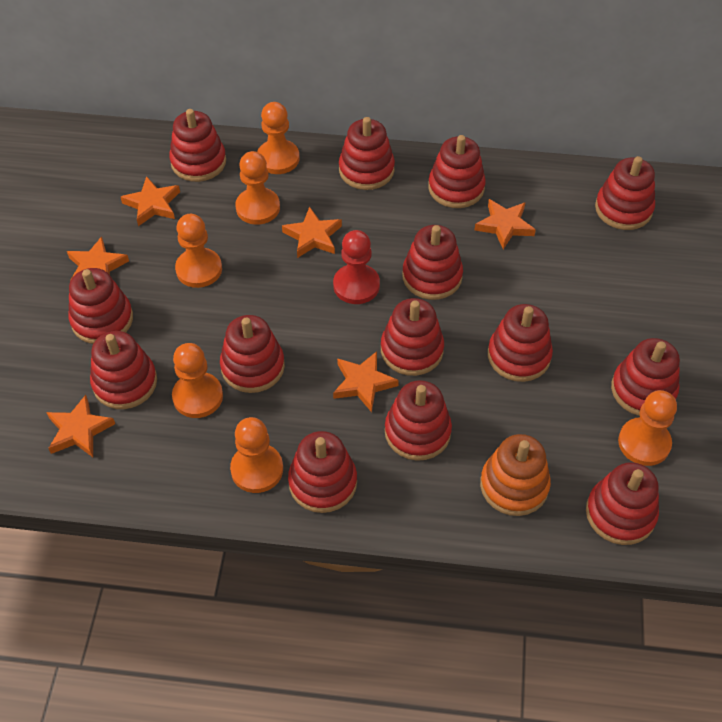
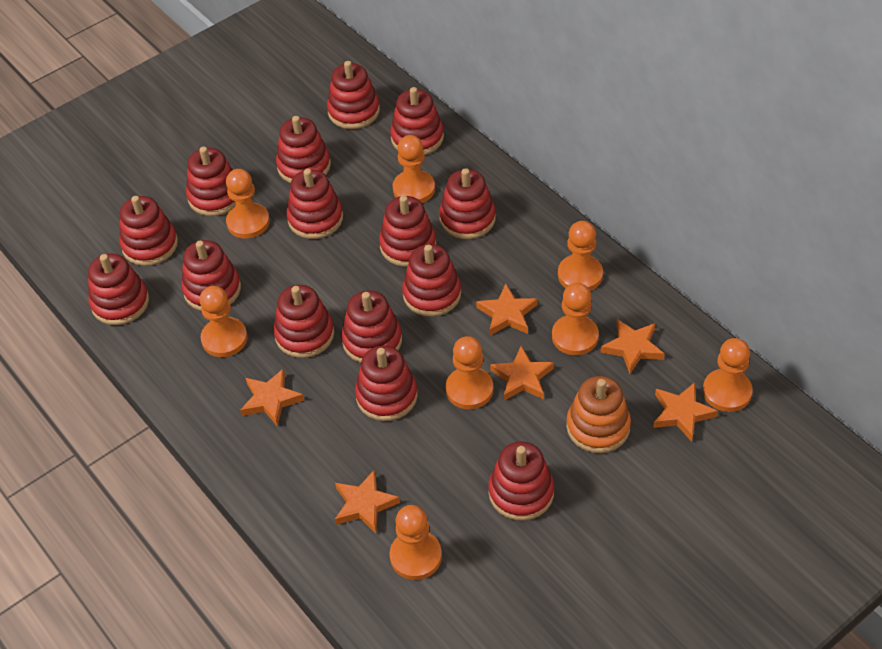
orange pawn: 6 -> 8
red pawn: 1 -> 0
red stacking toy: 14 -> 15

